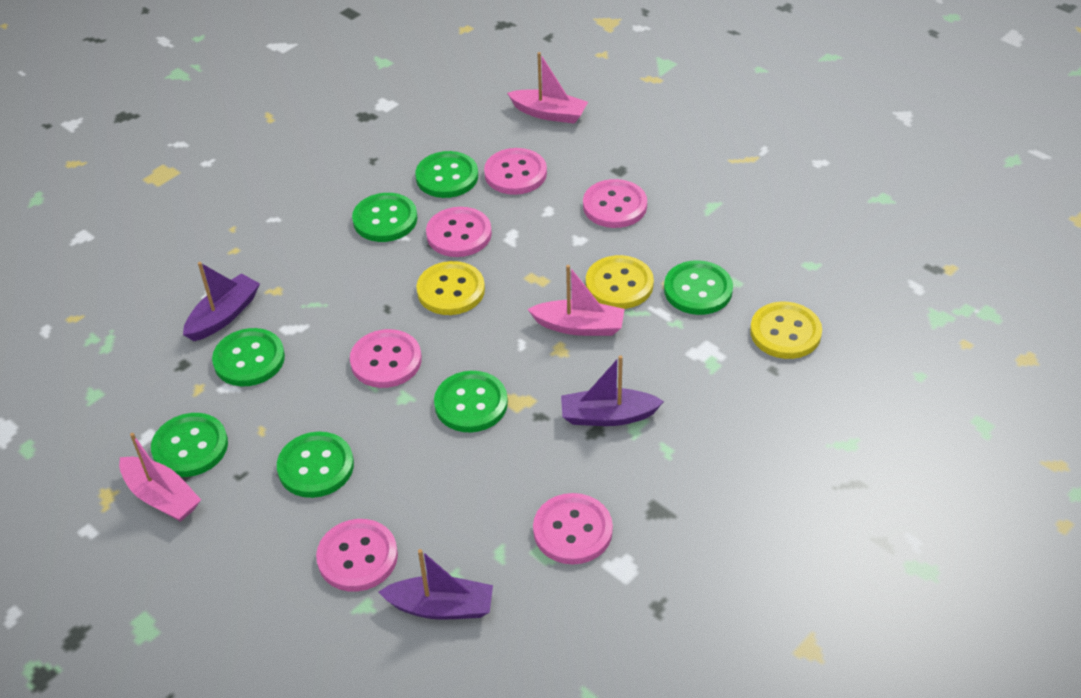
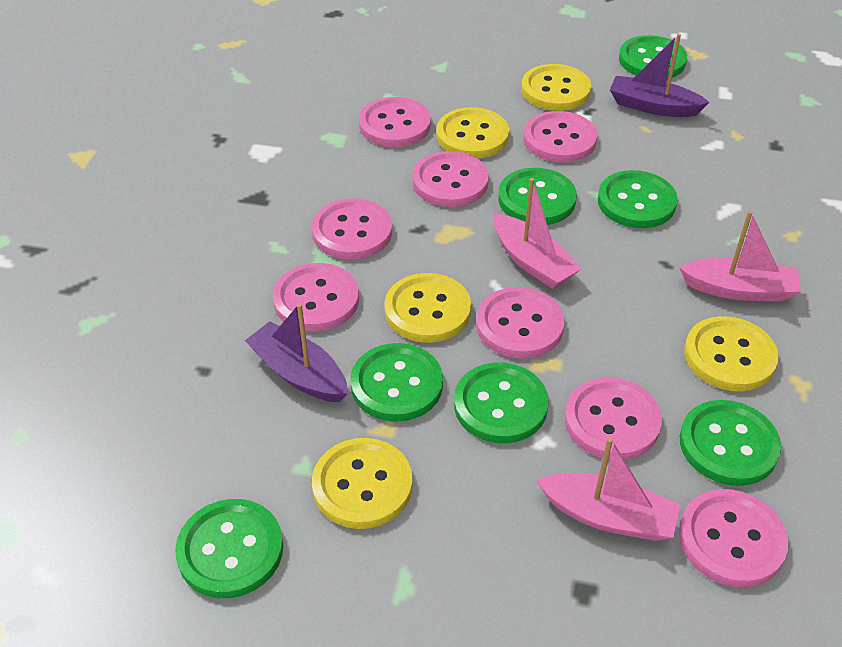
pink button: 6 -> 8
purple boat: 3 -> 2
yellow button: 3 -> 5

